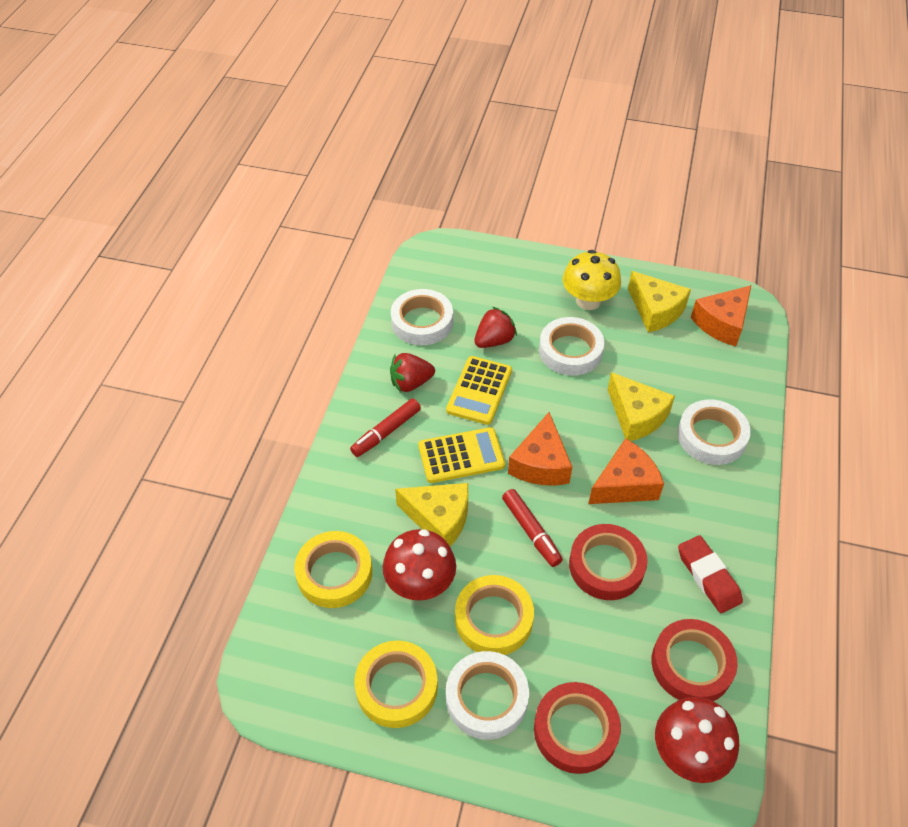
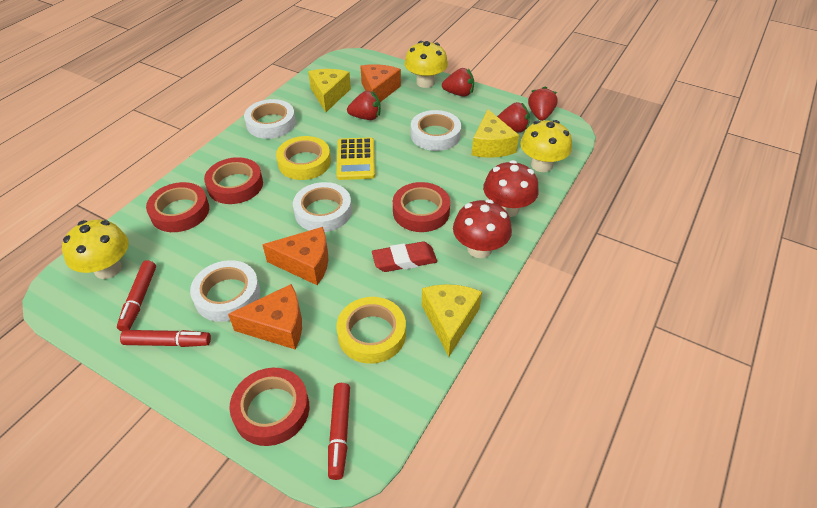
red marker: 2 -> 3
red strawberry: 2 -> 4
red tape: 3 -> 4
yellow calculator: 2 -> 1
yellow mushroom: 1 -> 3
yellow tape: 3 -> 2

